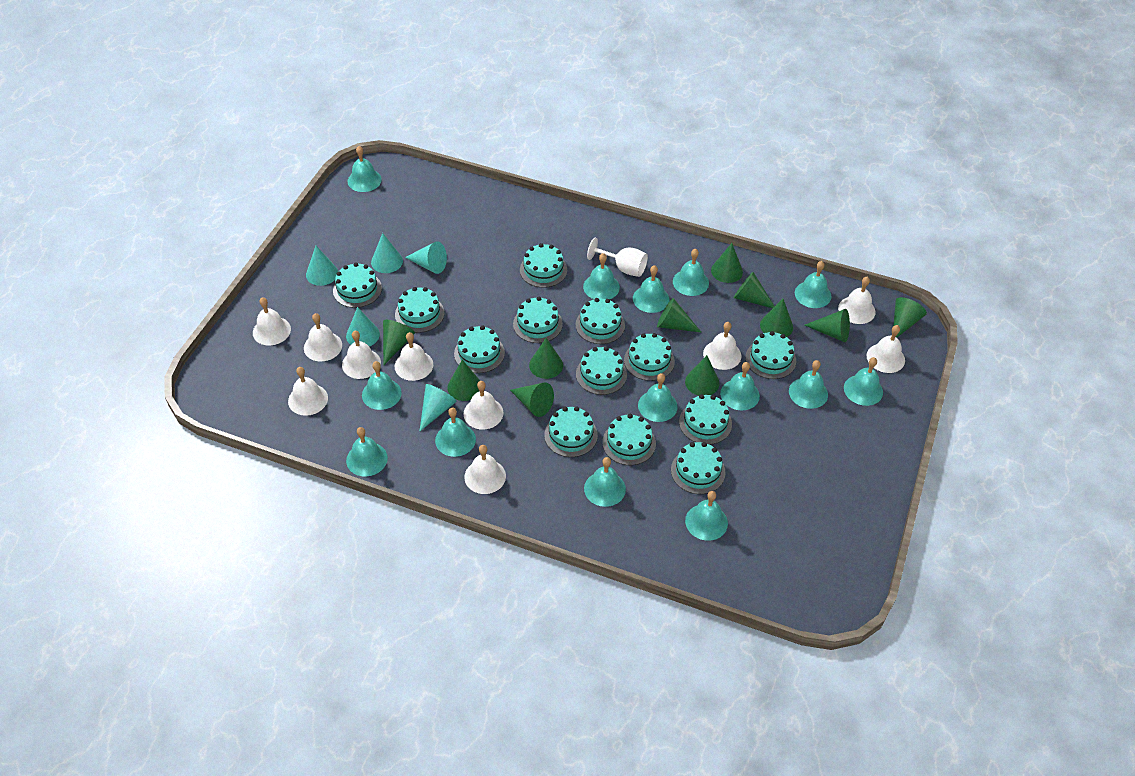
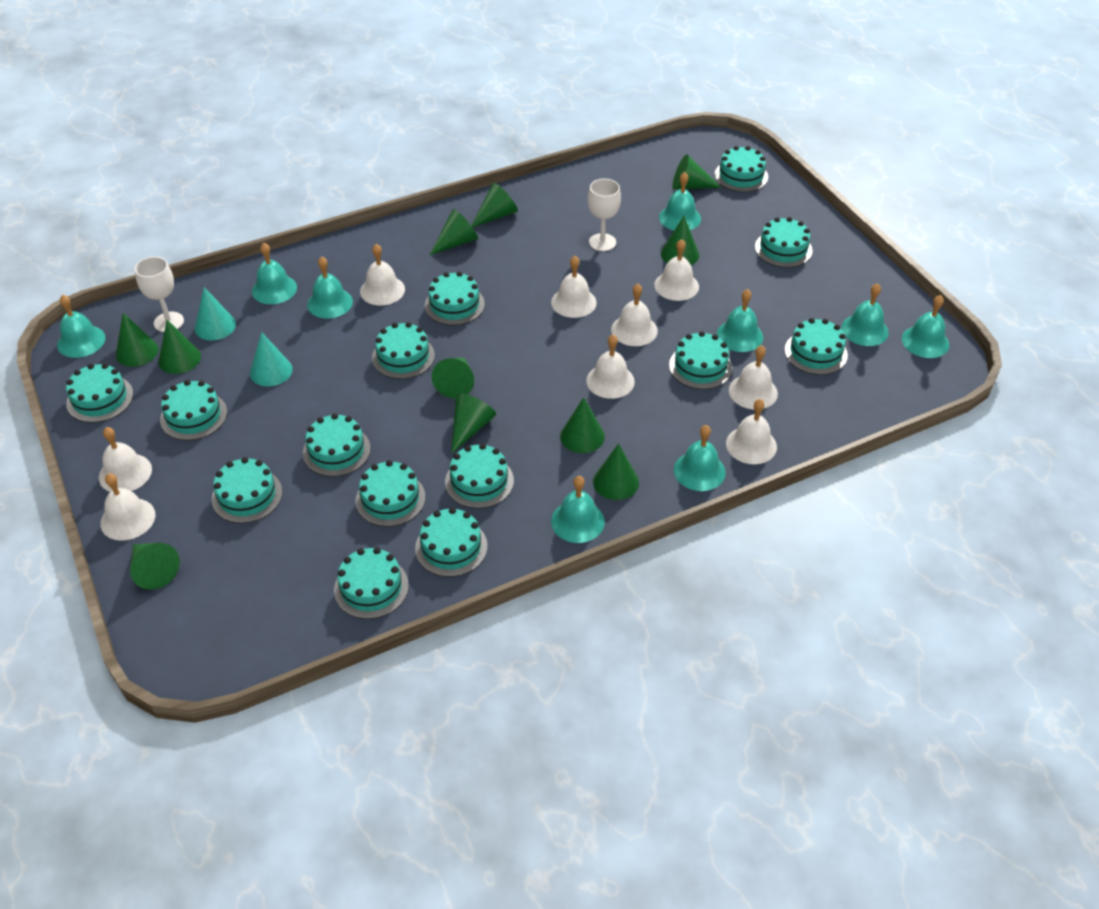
turquoise bell: 14 -> 9
turquoise cake: 13 -> 14
turquoise cone: 5 -> 2
white bell: 10 -> 9
white goblet: 1 -> 2

